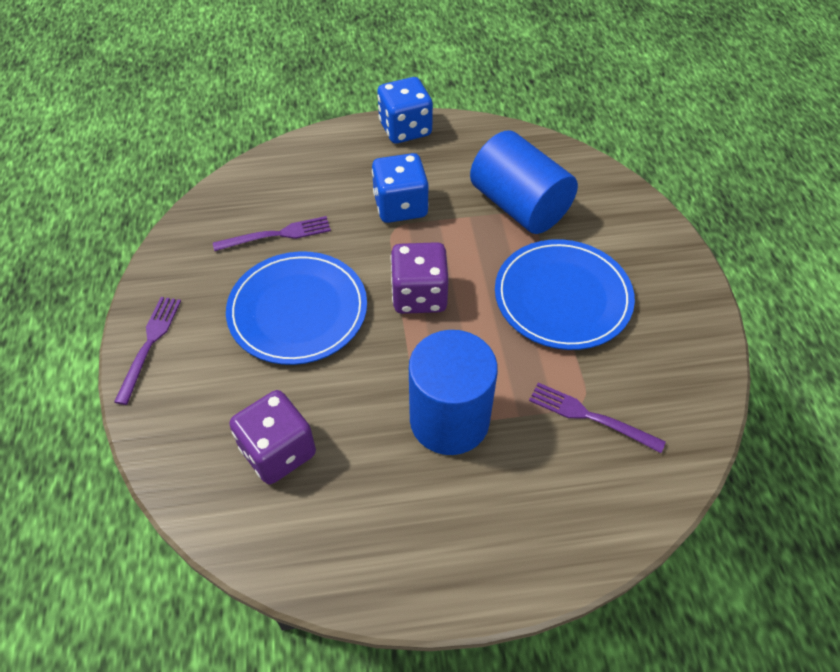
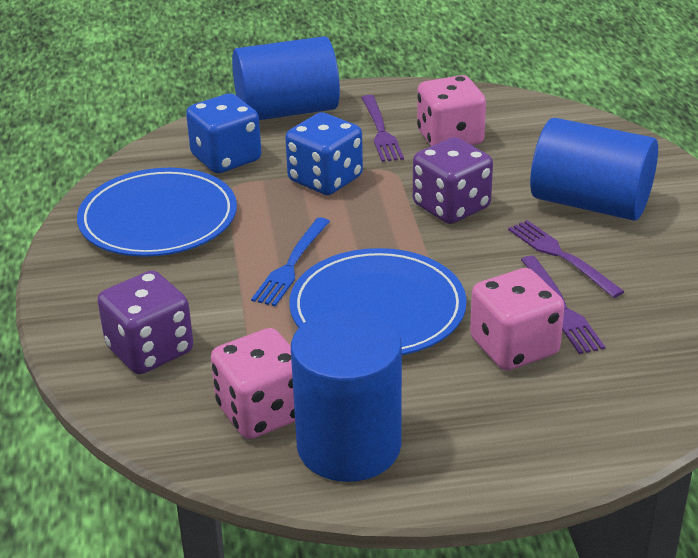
blue cylinder: 2 -> 3
blue fork: 0 -> 1
pink dice: 0 -> 3

